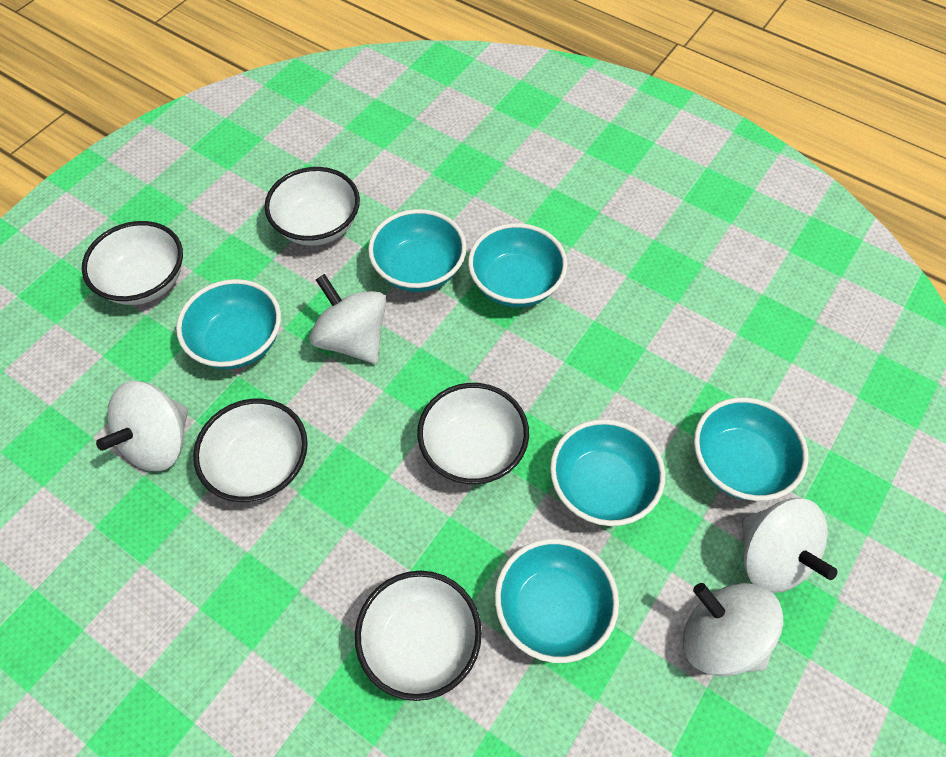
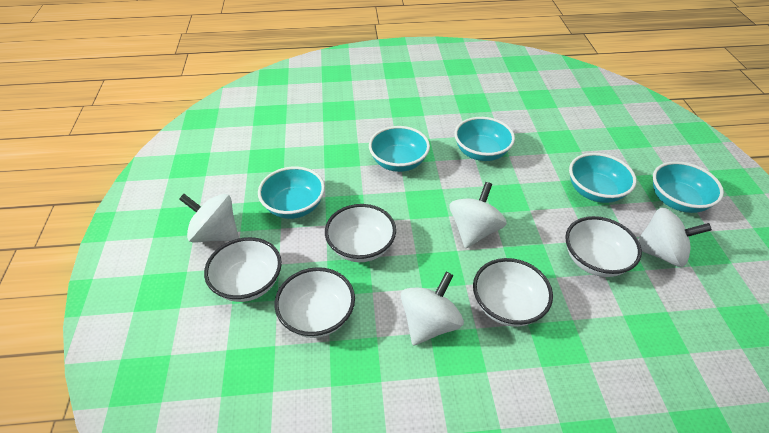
turquoise bowl: 6 -> 5

